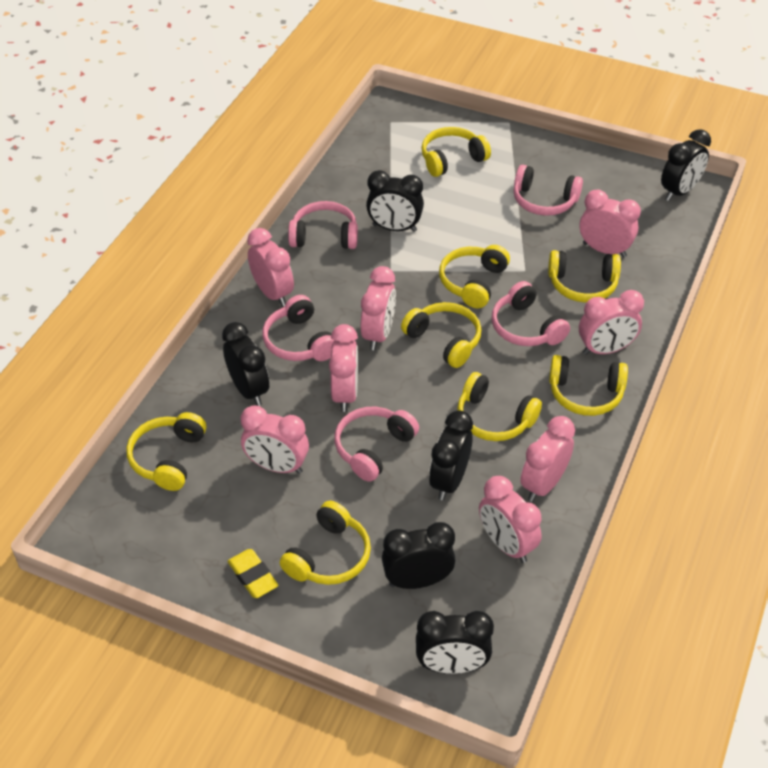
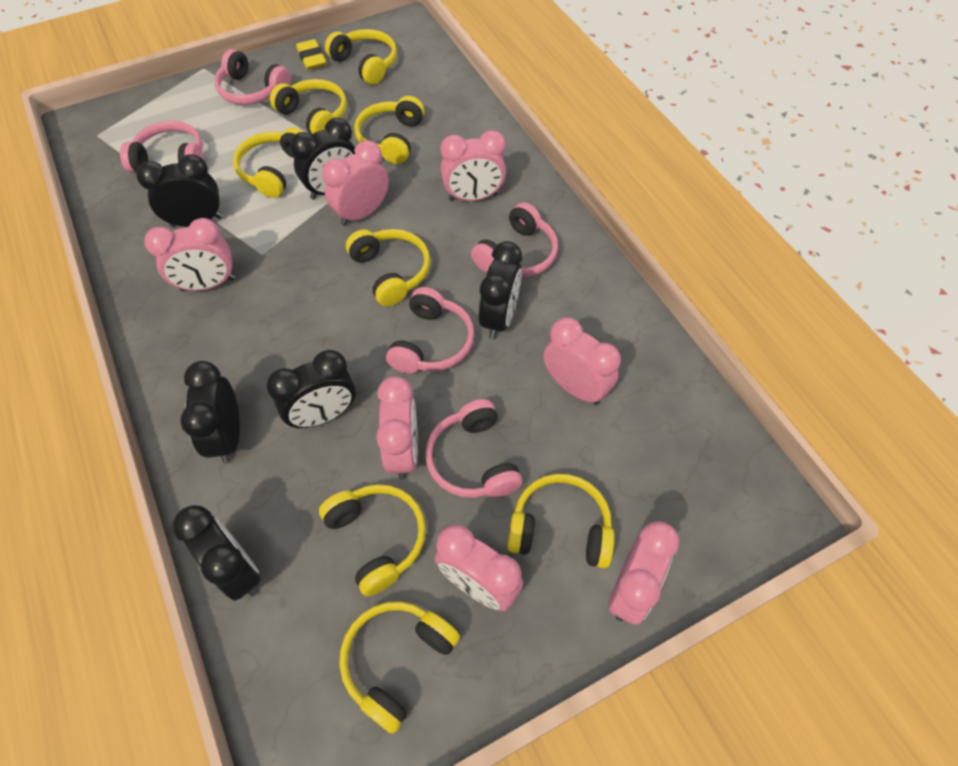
pink clock: 8 -> 7

